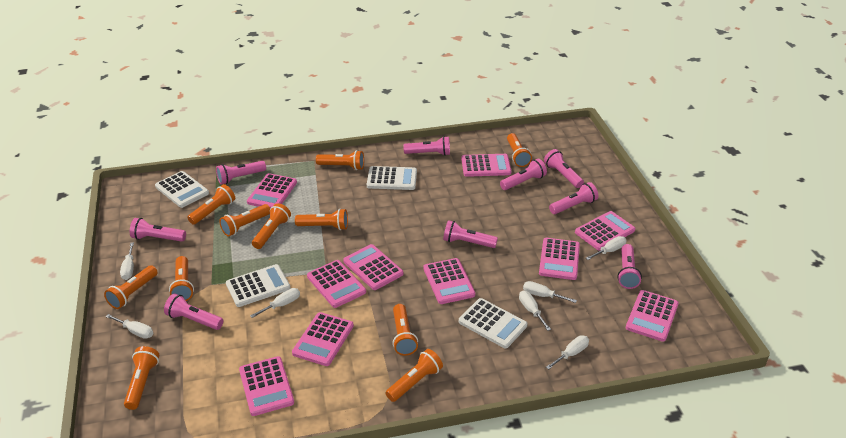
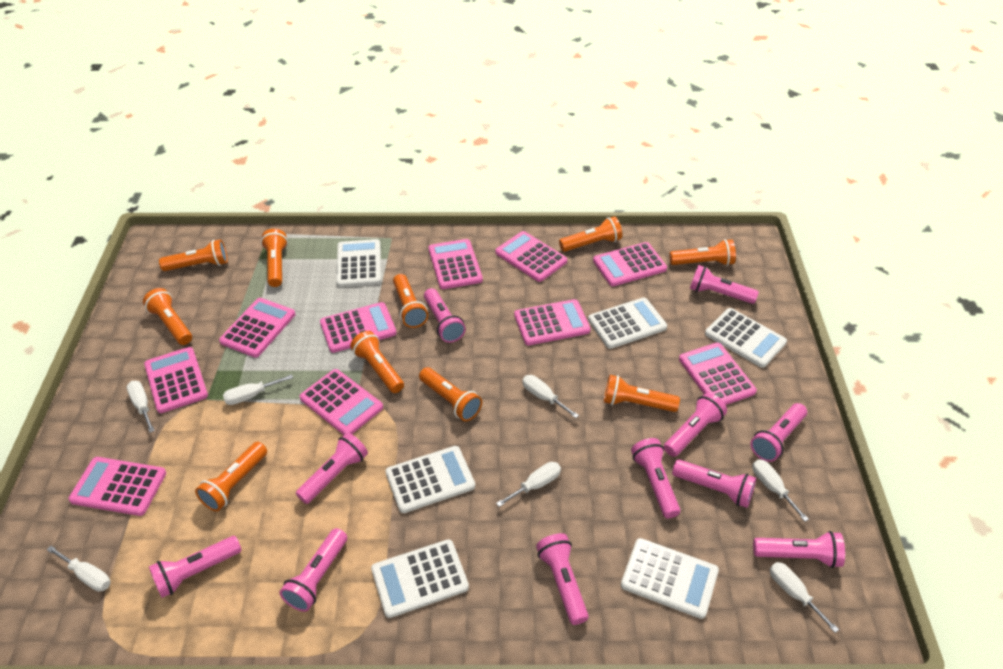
orange flashlight: 11 -> 10
pink flashlight: 9 -> 11
white calculator: 4 -> 6

